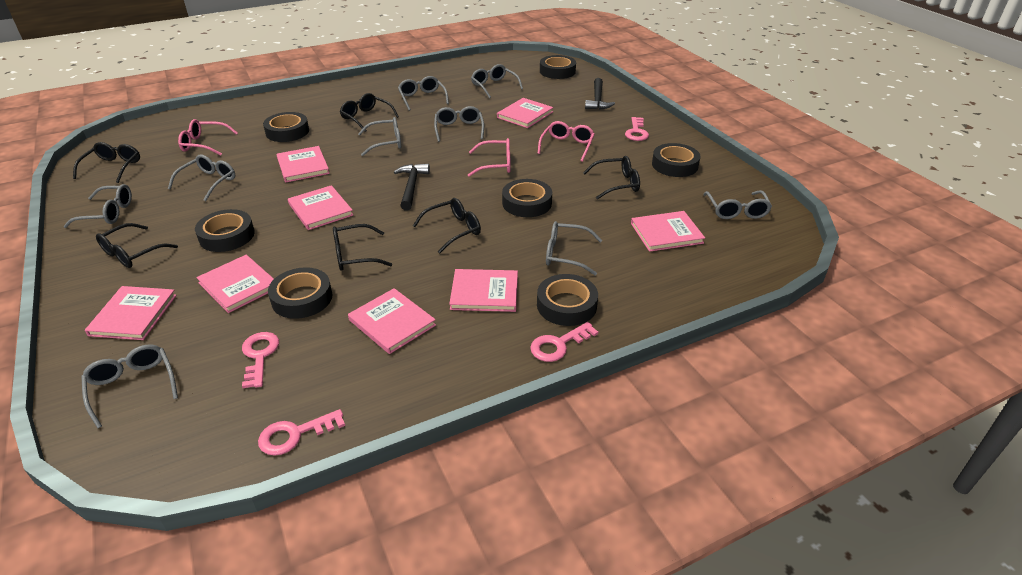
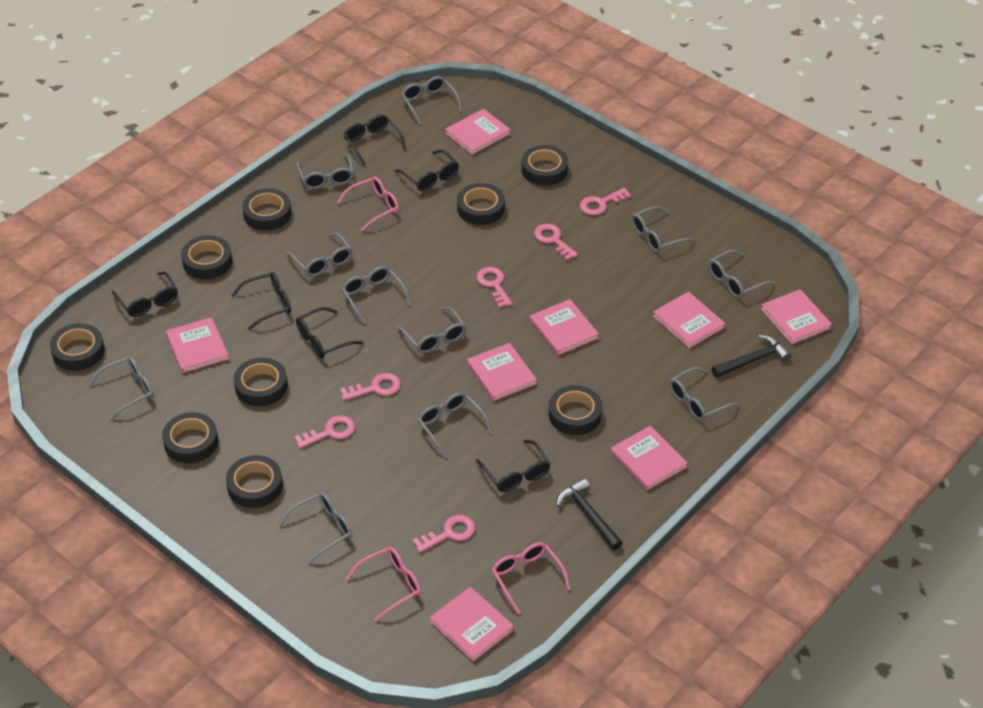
black tape: 7 -> 9
grey glasses: 9 -> 11
pink key: 4 -> 6

